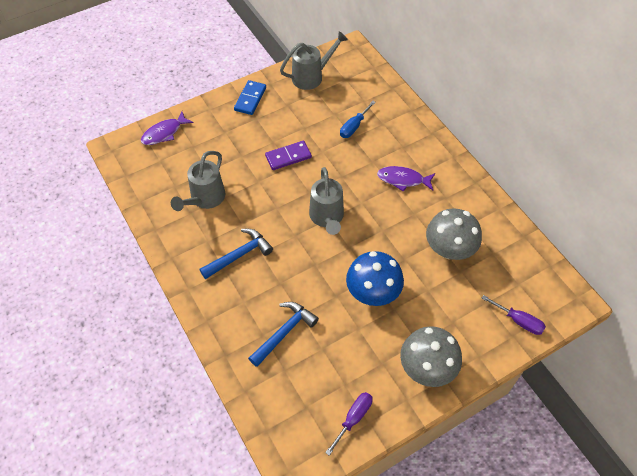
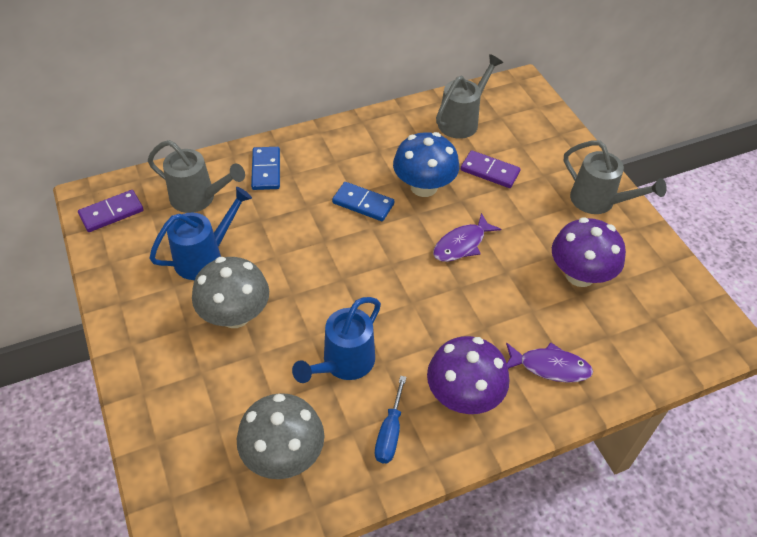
blue domino: 1 -> 2
blue hammer: 2 -> 0
blue watering can: 0 -> 2
purple domino: 1 -> 2
purple mushroom: 0 -> 2
purple screwdriver: 2 -> 0

